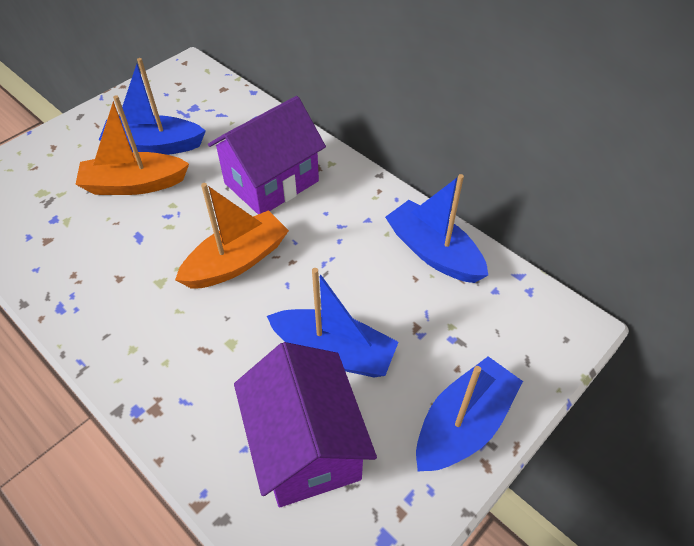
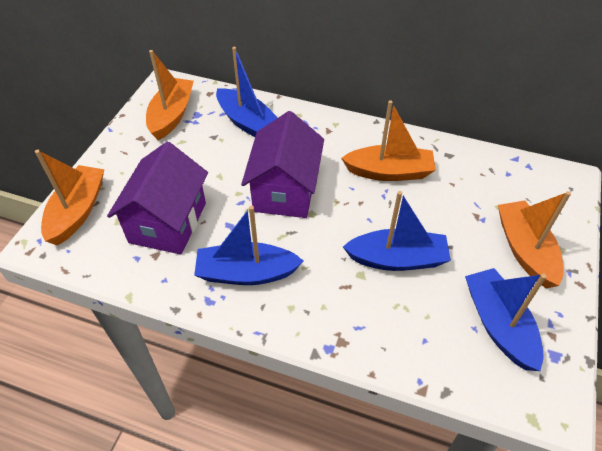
orange boat: 2 -> 4

